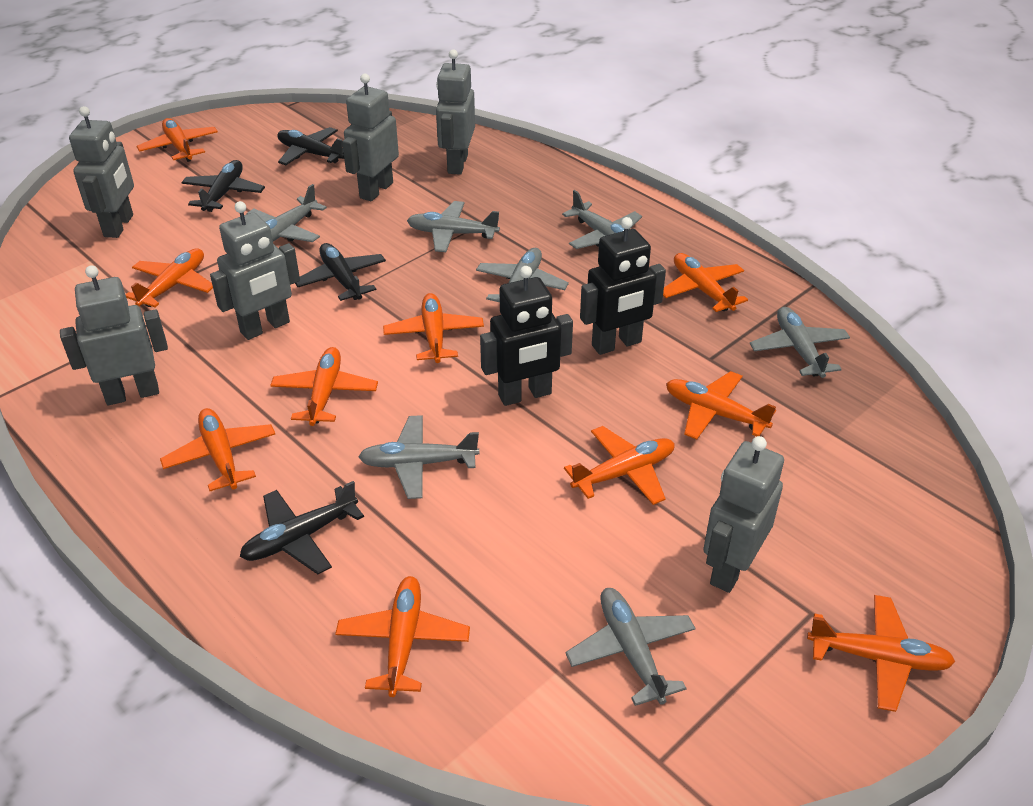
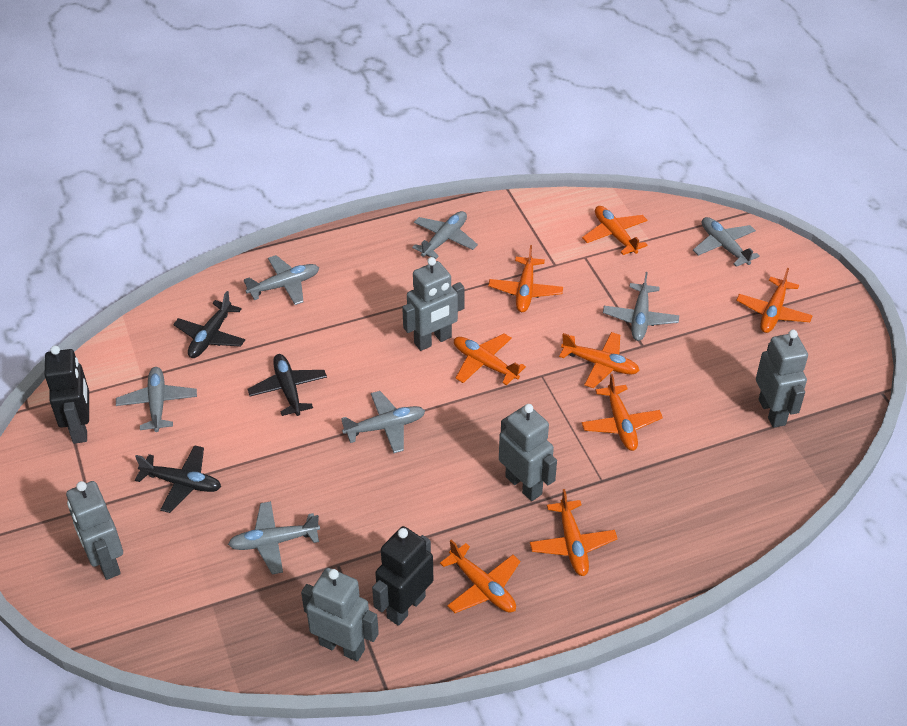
black plane: 4 -> 3
grey robot: 6 -> 5
orange plane: 10 -> 8

